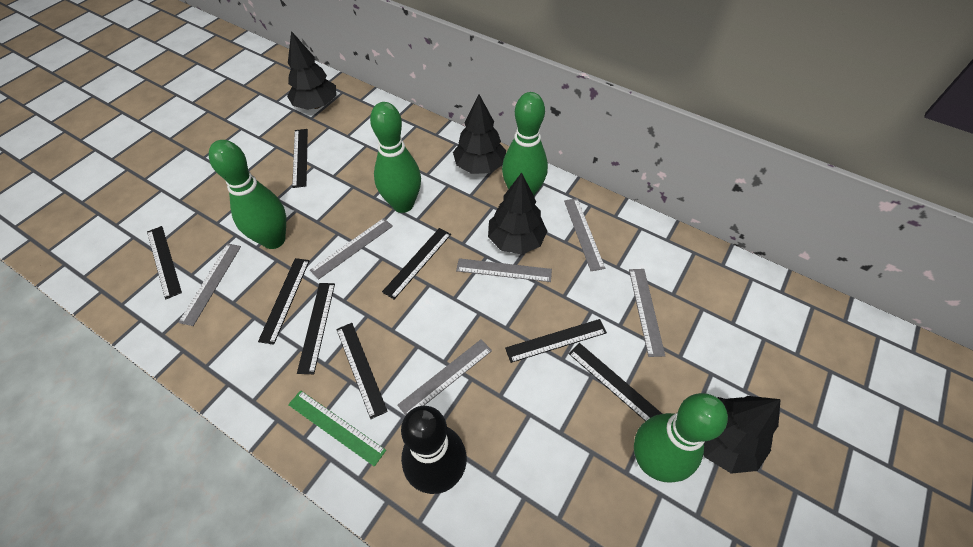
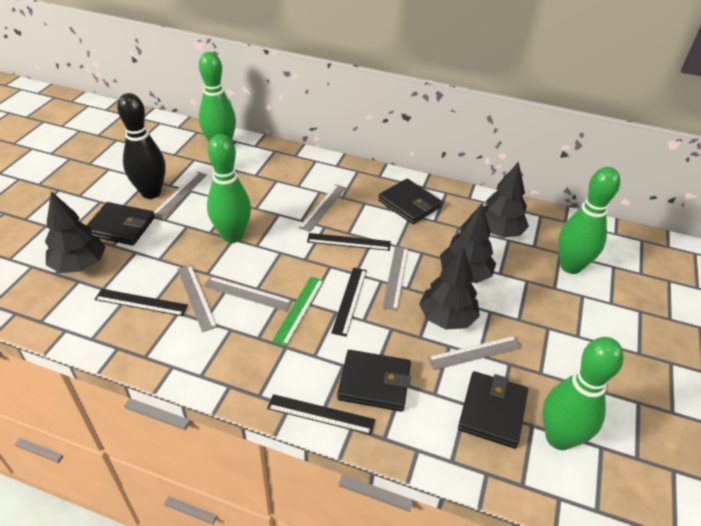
black ruler: 8 -> 4
black wallet: 0 -> 4

